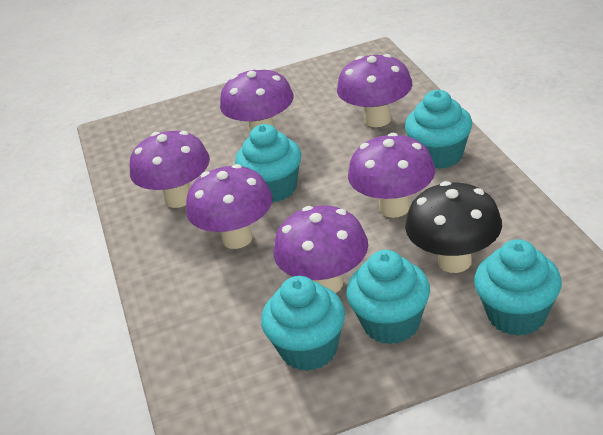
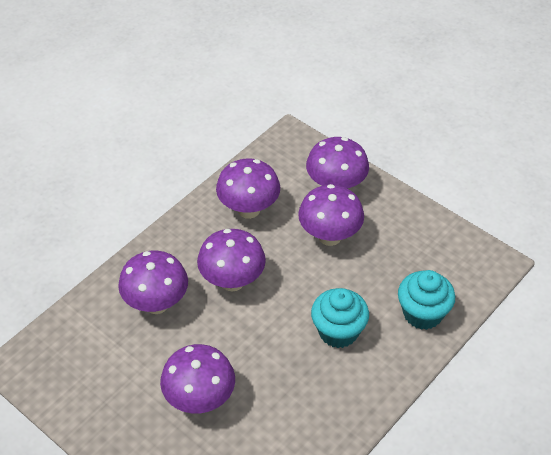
black mushroom: 1 -> 0
turquoise cupcake: 5 -> 2

